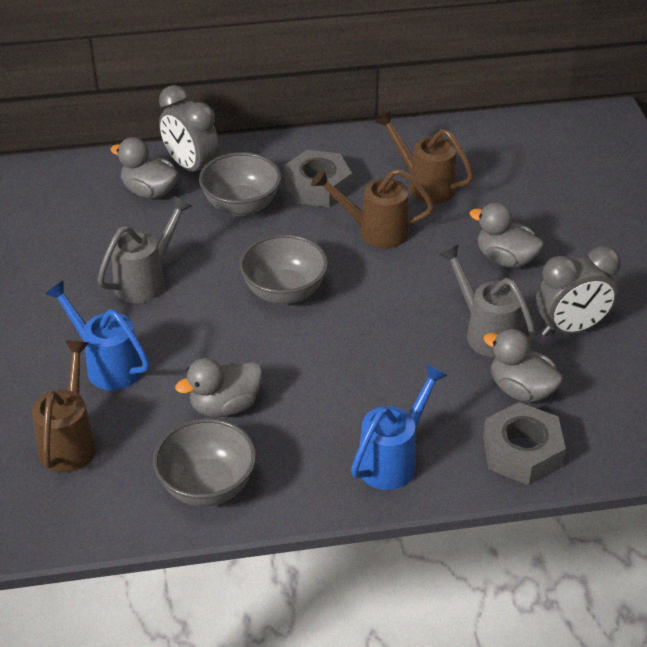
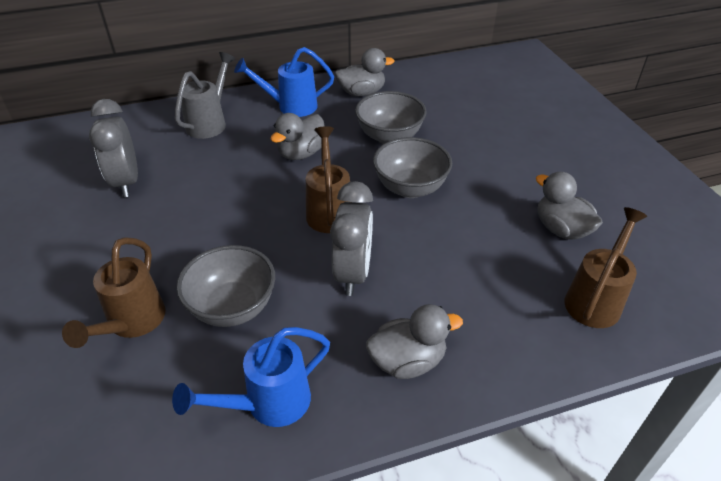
grey nut: 2 -> 0
grey watering can: 2 -> 1

